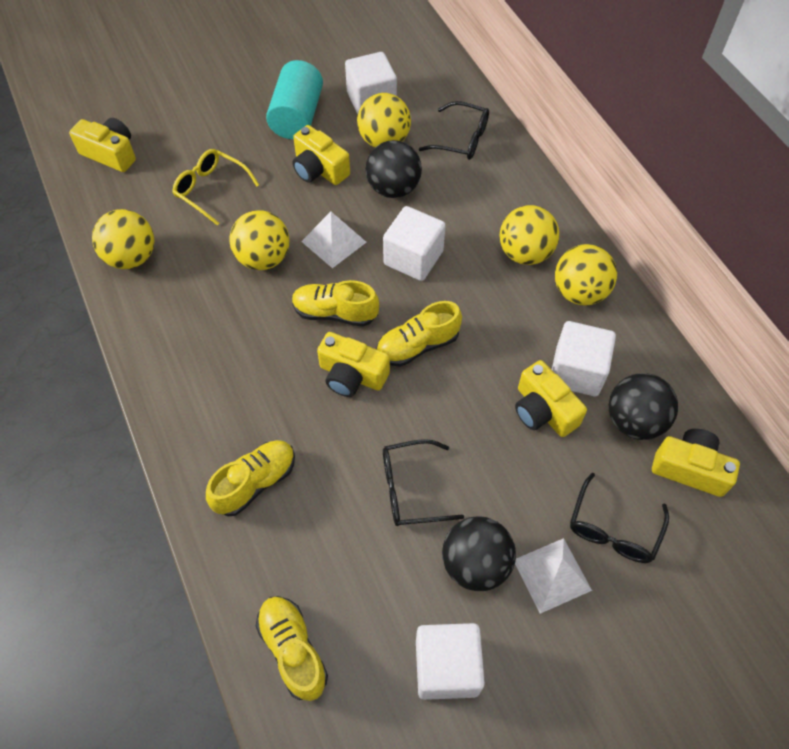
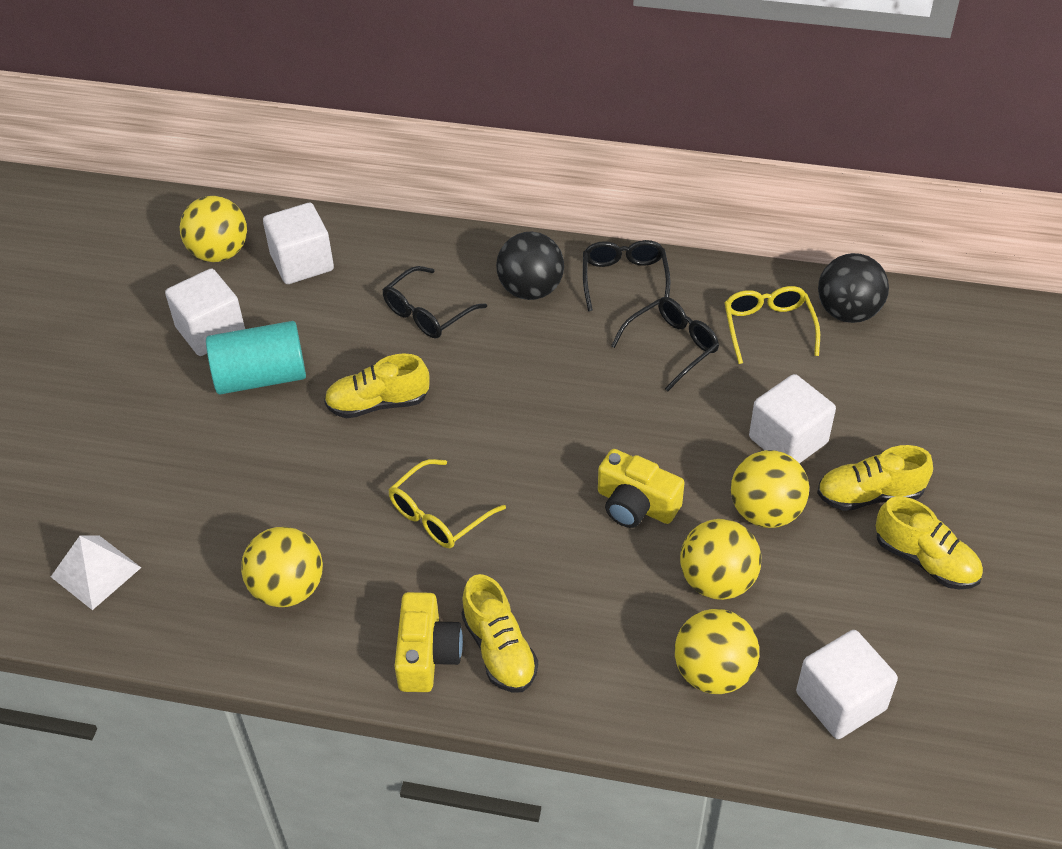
black ball: 3 -> 2
white pyramid: 2 -> 1
yellow camera: 5 -> 2
yellow glasses: 1 -> 2

